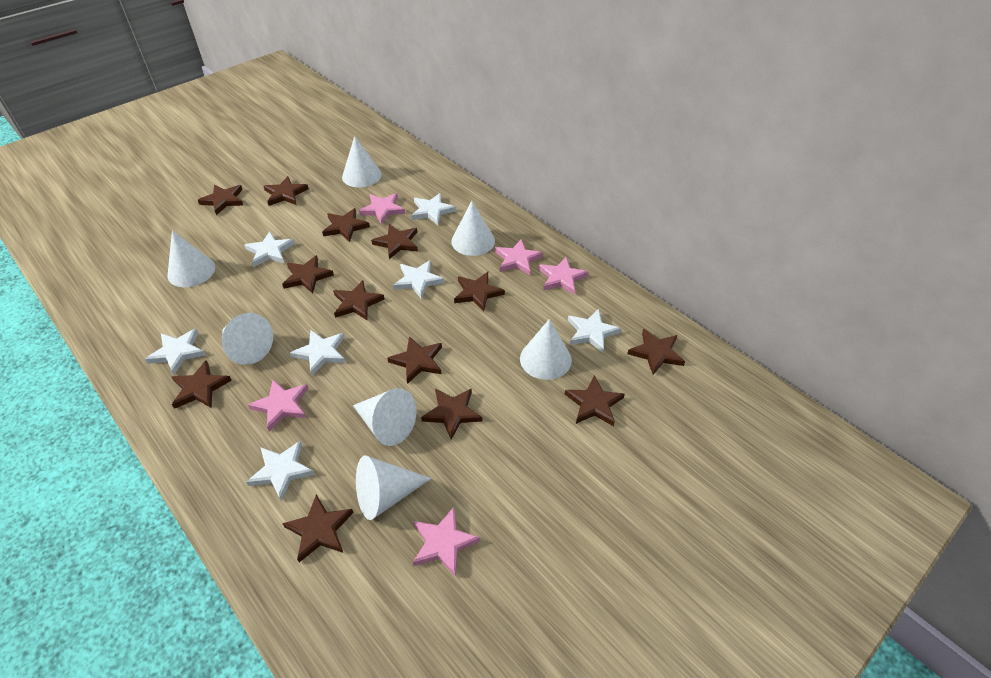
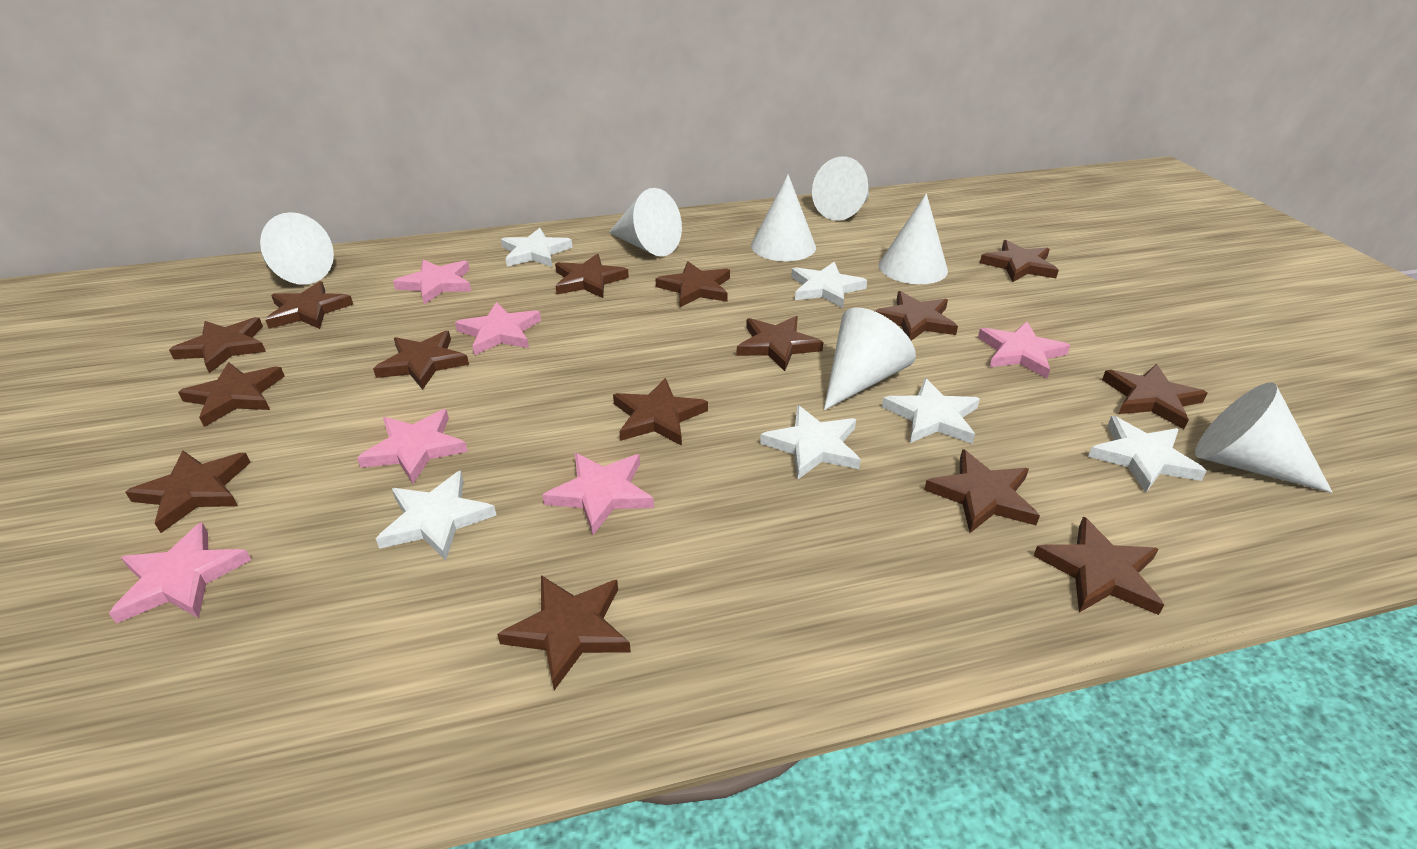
brown star: 13 -> 15
pink star: 5 -> 6
white star: 7 -> 6

